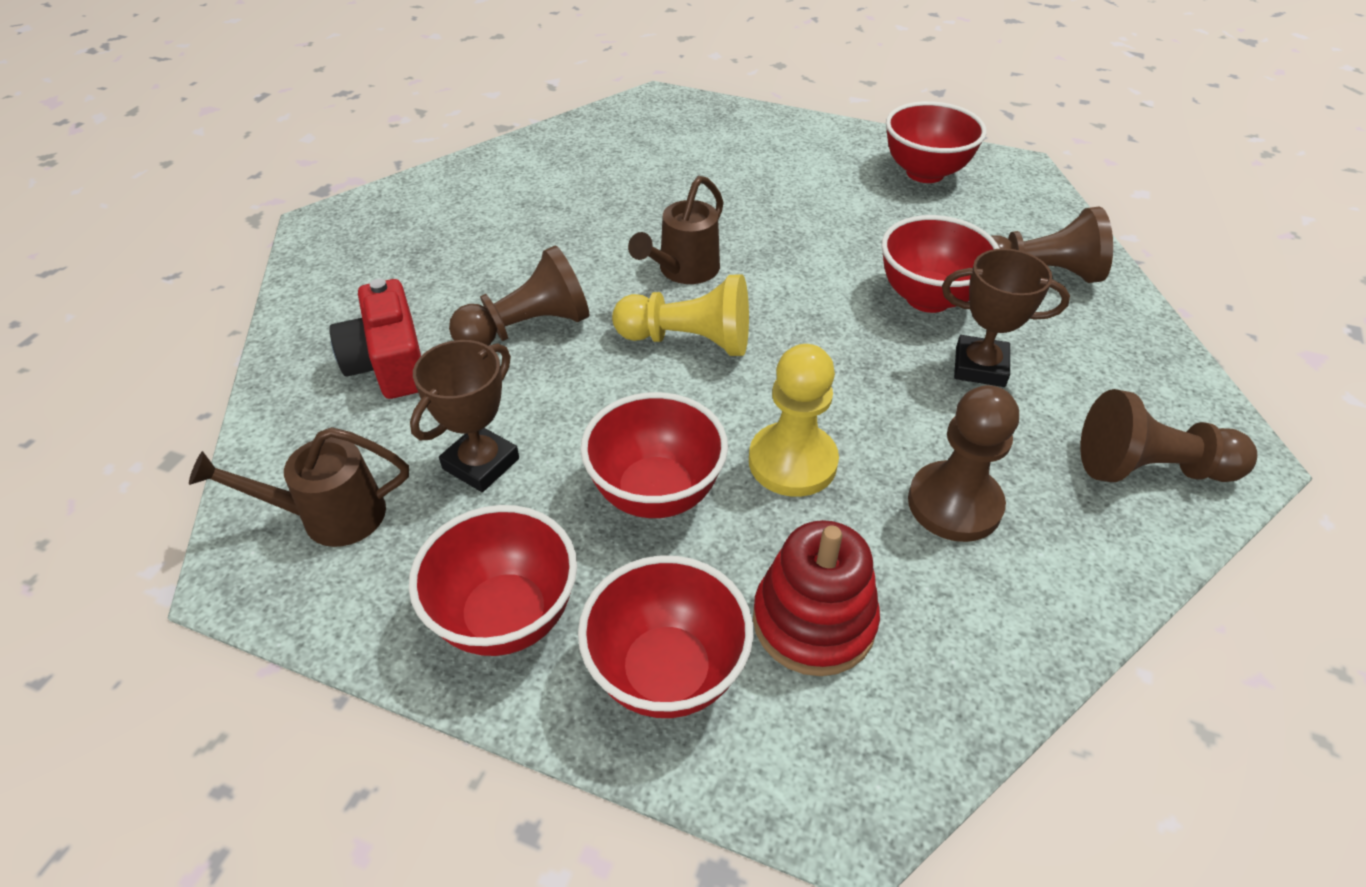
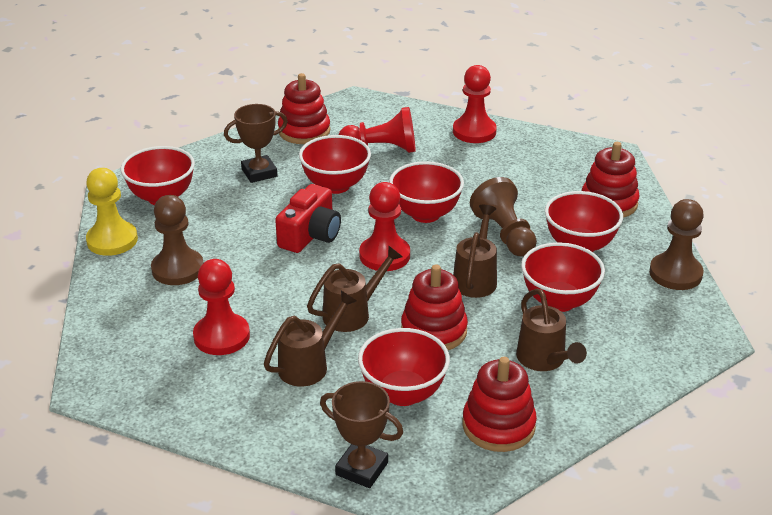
brown pawn: 4 -> 3
brown watering can: 2 -> 4
red bowl: 5 -> 6
red pawn: 0 -> 4
red stacking toy: 1 -> 4
yellow pawn: 2 -> 1

